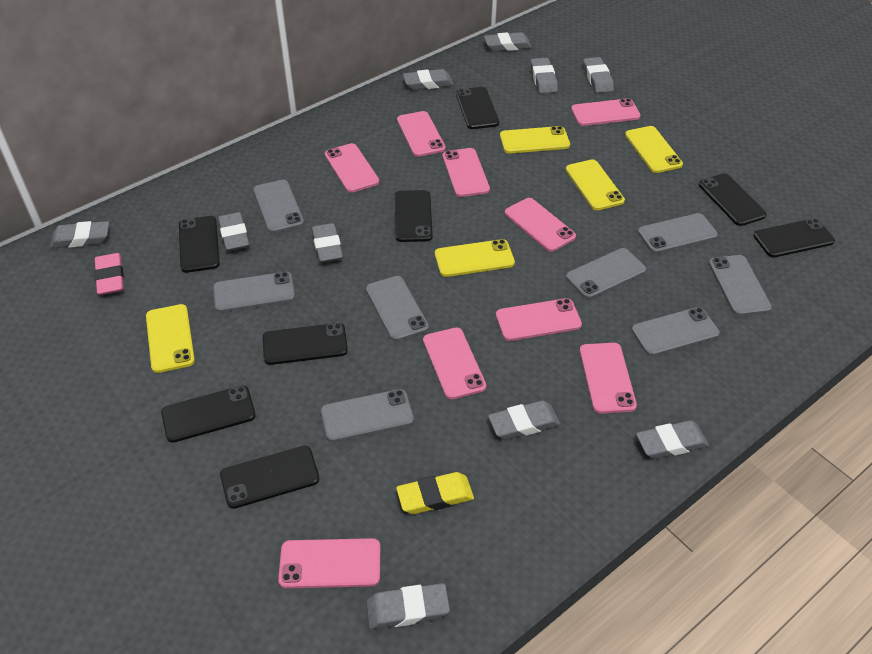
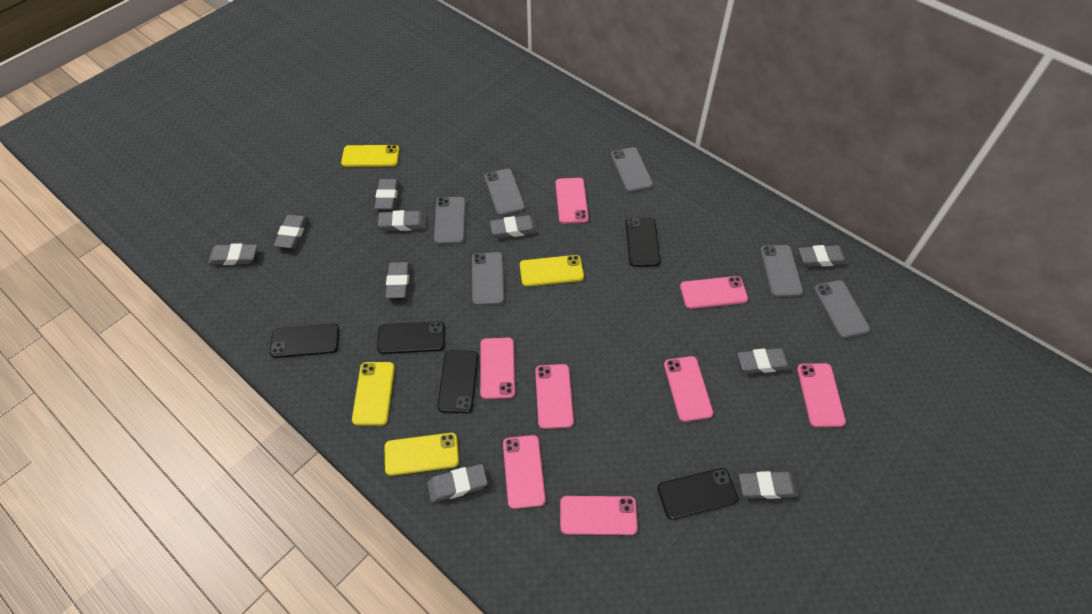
black phone: 8 -> 5
grey phone: 8 -> 6
pink eraser: 1 -> 0
pink phone: 9 -> 8
yellow eraser: 1 -> 0
yellow phone: 5 -> 4

